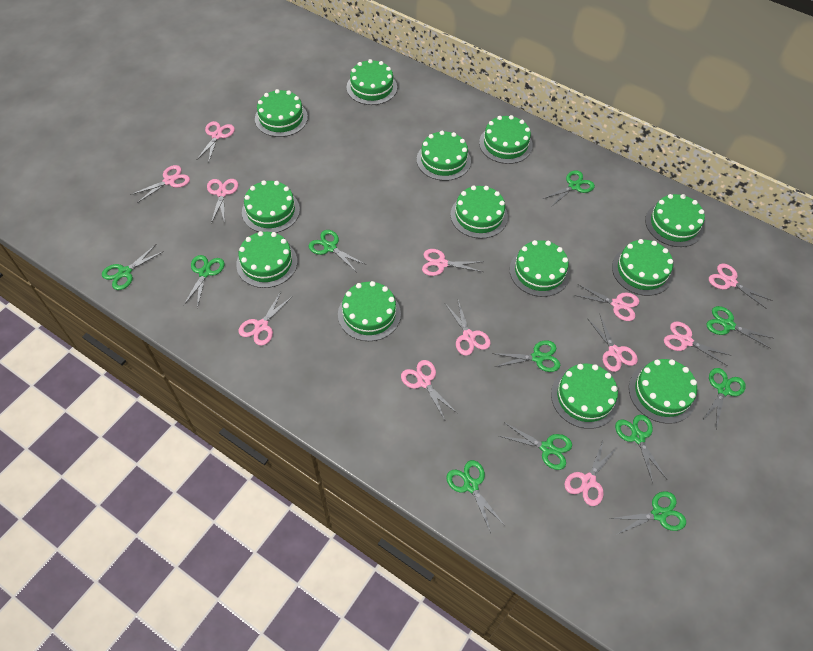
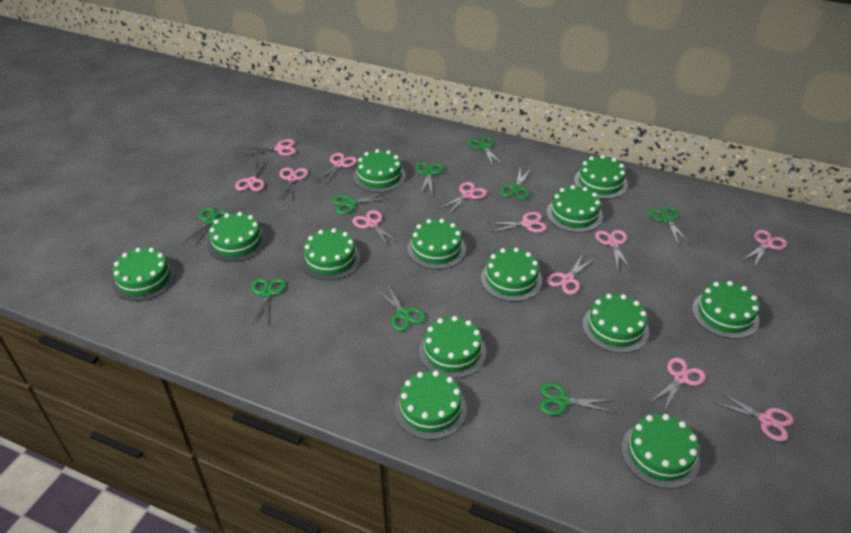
green scissors: 11 -> 9

